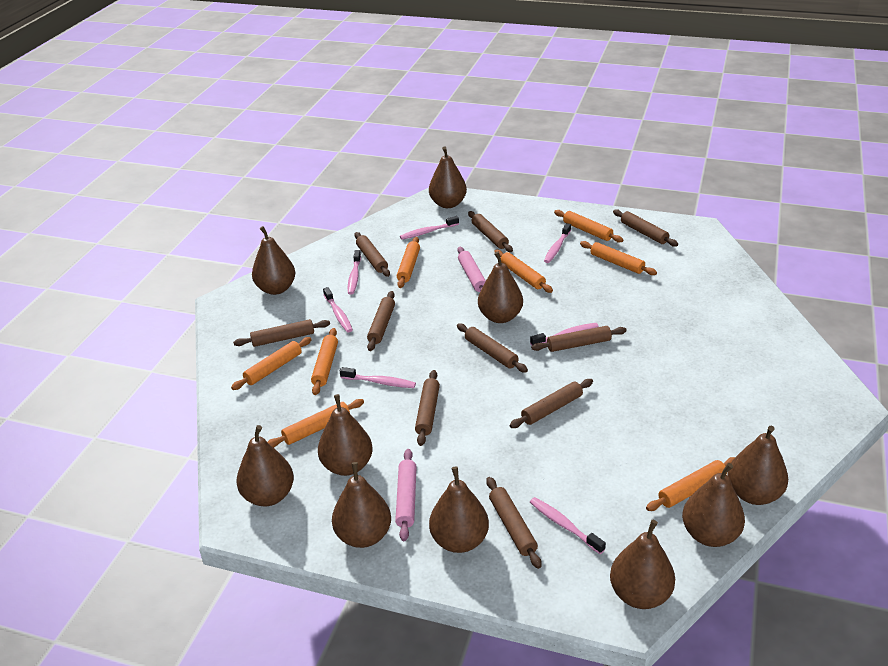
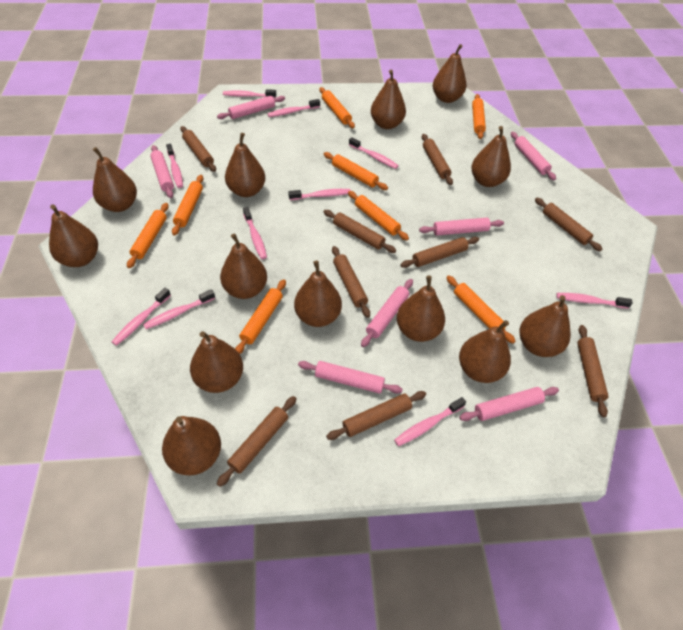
brown pear: 10 -> 13
brown rolling pin: 10 -> 9
pink rolling pin: 2 -> 7
pink toothbrush: 7 -> 10

